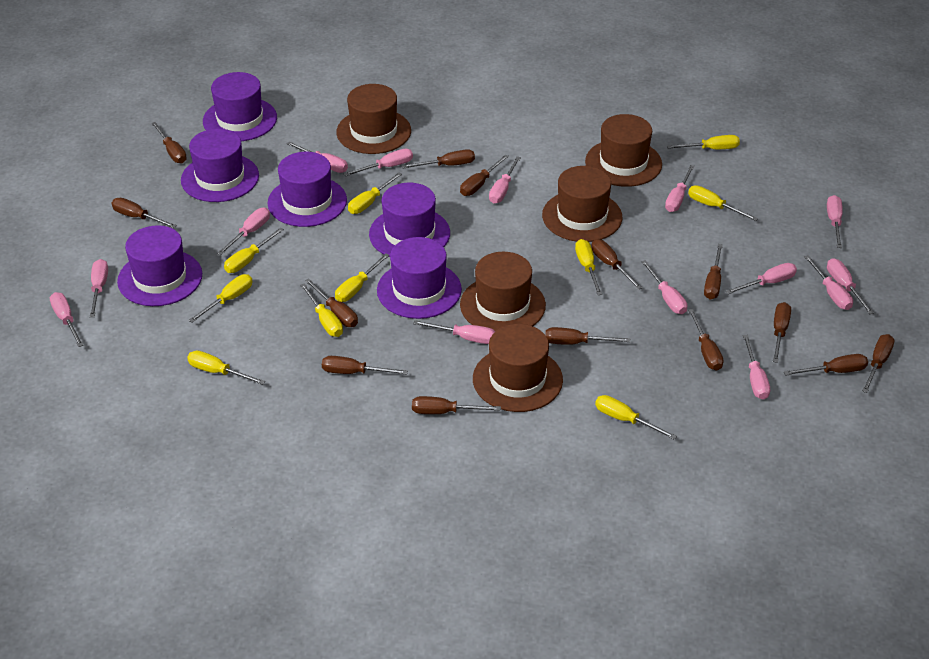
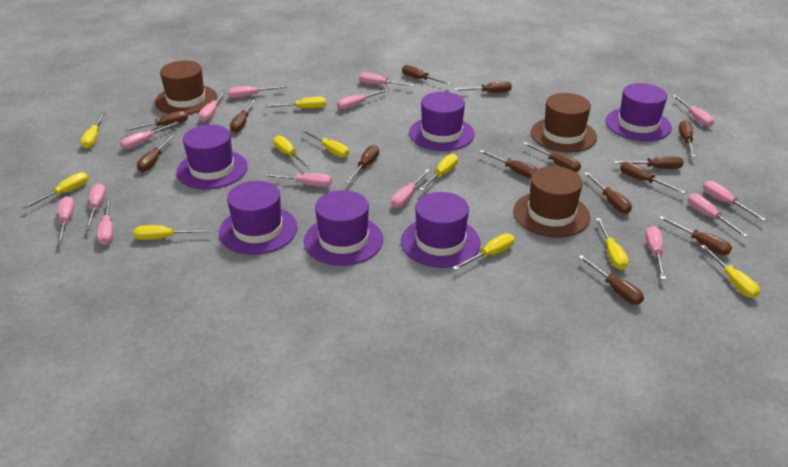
brown hat: 5 -> 3

